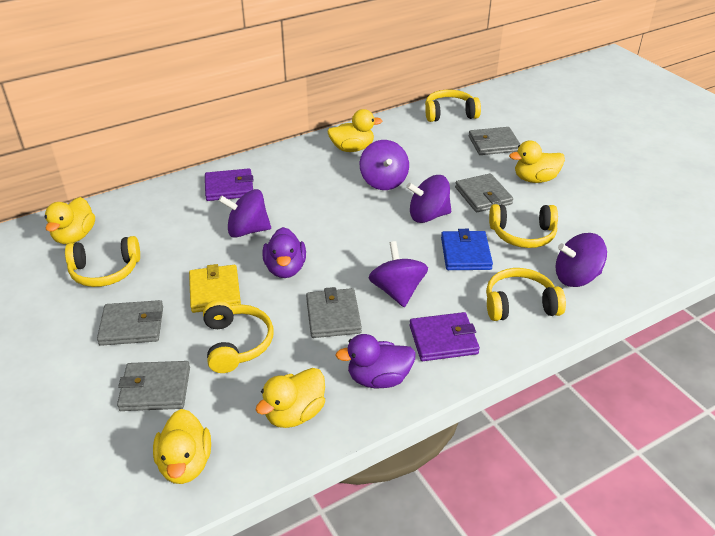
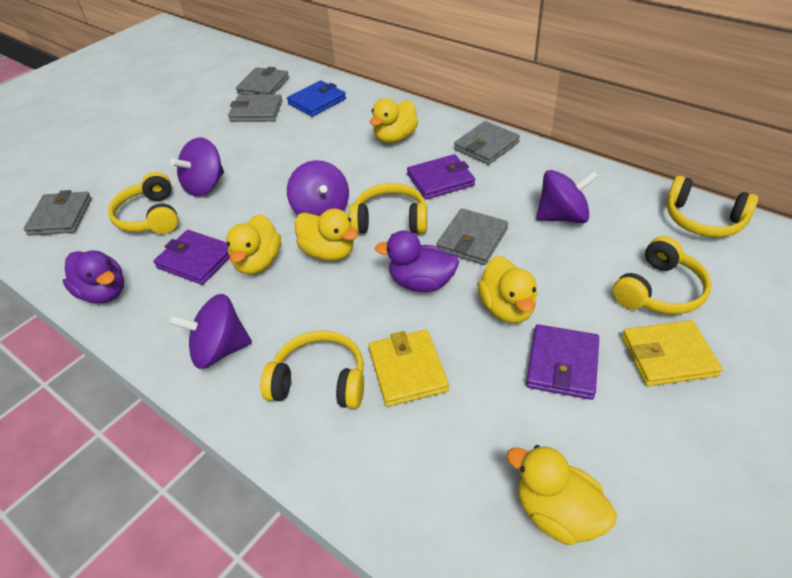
purple spinning top: 5 -> 4
purple wallet: 2 -> 3
yellow wallet: 1 -> 2

